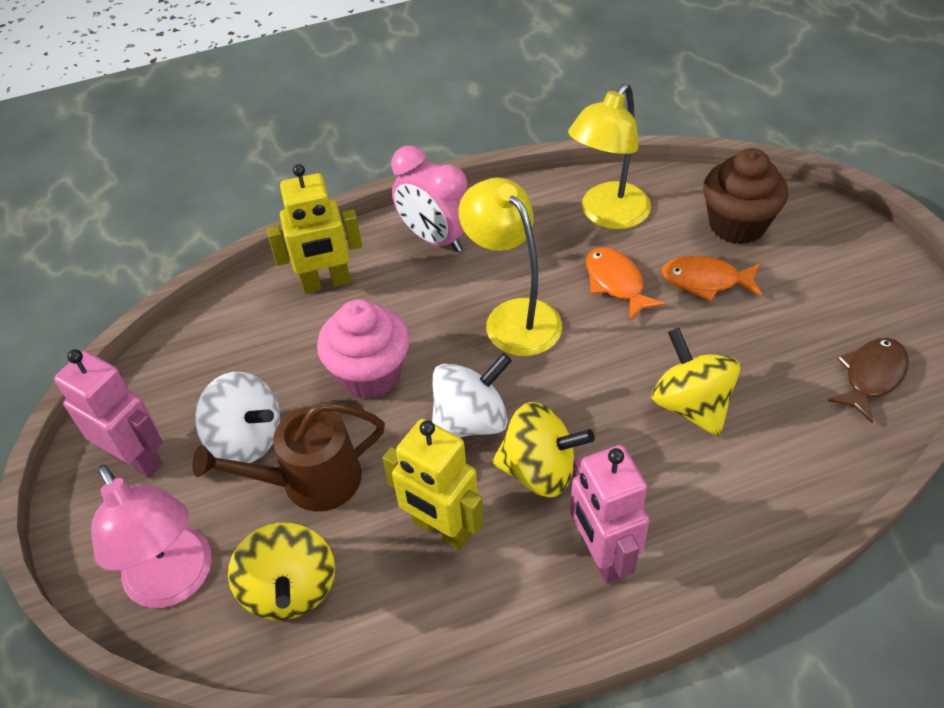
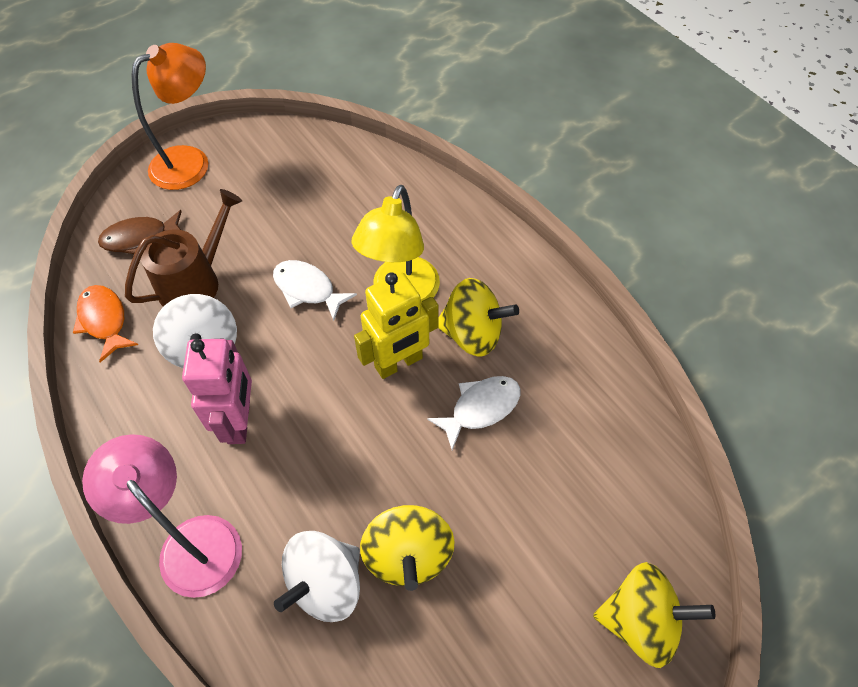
brown cupcake: 1 -> 0
orange fish: 2 -> 1
orange lamp: 0 -> 1
pink clock: 1 -> 0
pink cupcake: 1 -> 0
pink robot: 2 -> 1
white fish: 0 -> 2
yellow lamp: 2 -> 1
yellow robot: 2 -> 1

